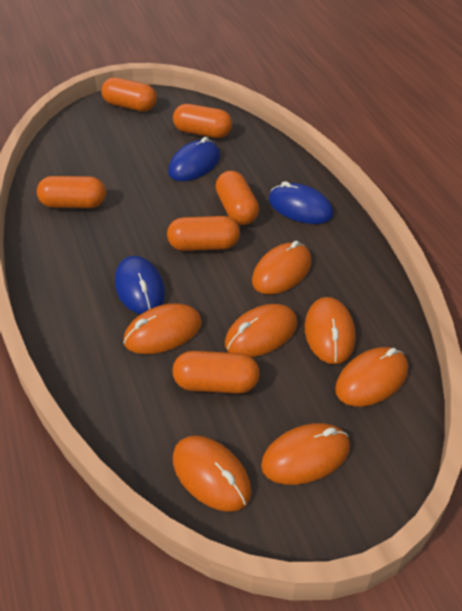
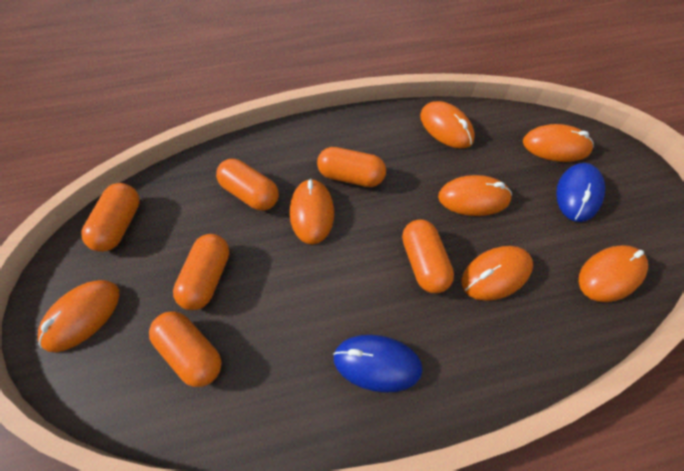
blue mouse: 3 -> 2

